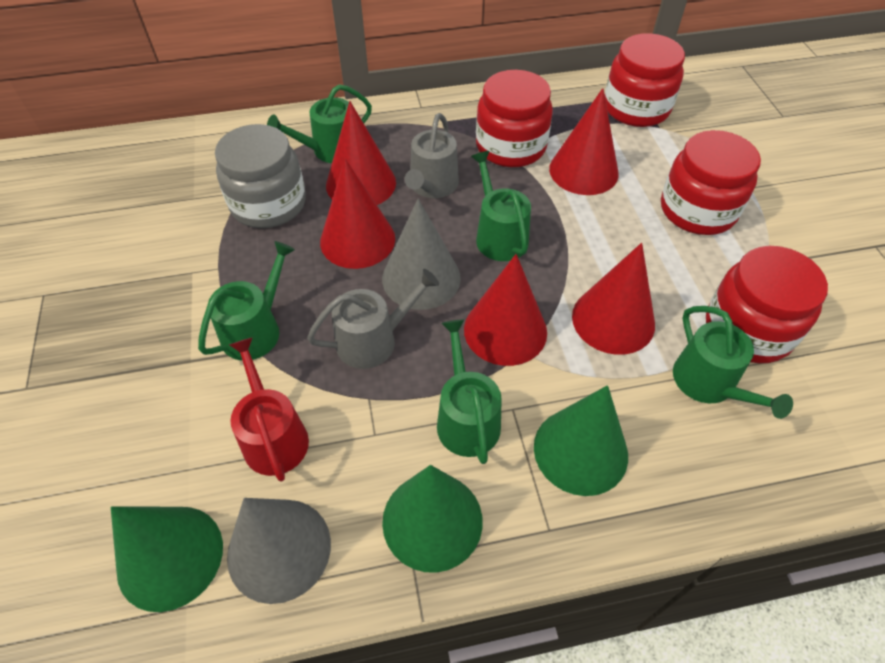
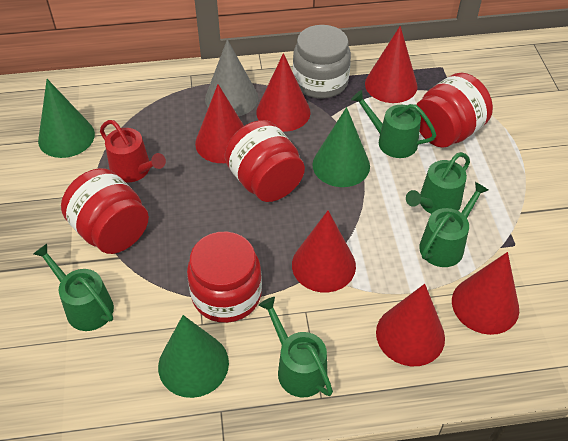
grey cone: 2 -> 1
grey watering can: 2 -> 0
red cone: 5 -> 6

